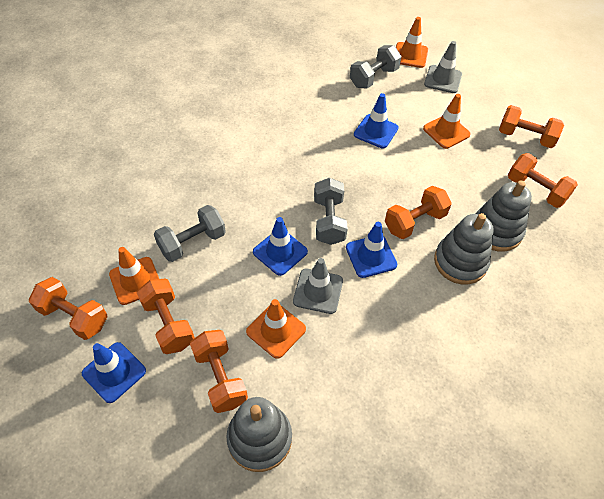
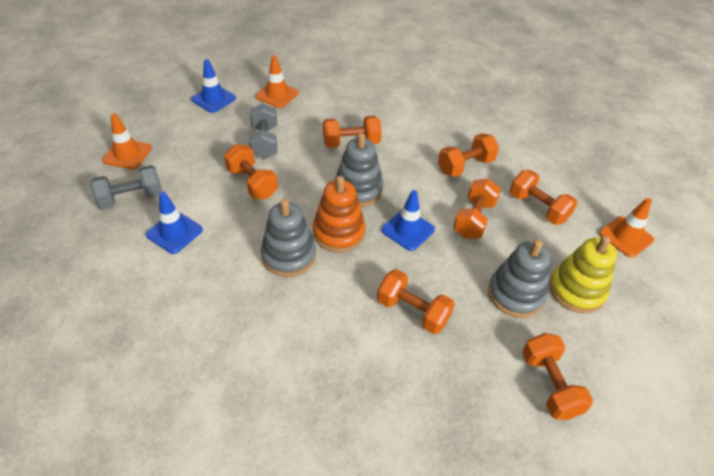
blue traffic cone: 4 -> 3
grey dumbbell: 3 -> 2
grey traffic cone: 2 -> 0
orange dumbbell: 6 -> 7
orange stacking toy: 0 -> 1
orange traffic cone: 4 -> 3
yellow stacking toy: 0 -> 1

